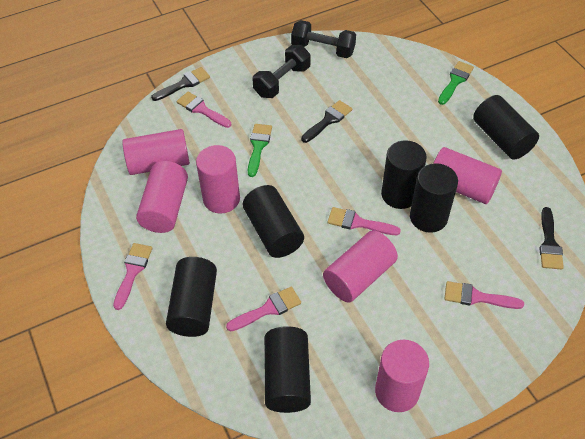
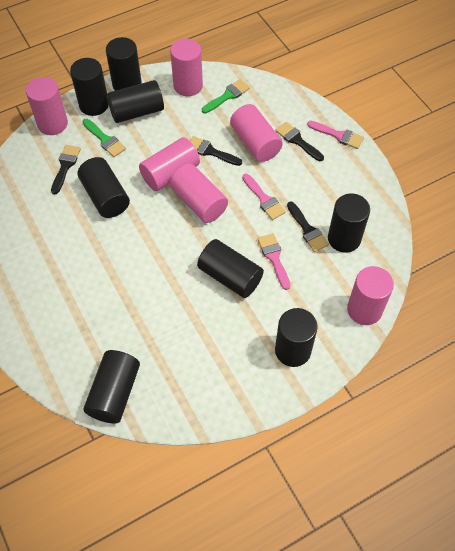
black brush: 3 -> 4
black cylinder: 6 -> 8
black dumbbell: 2 -> 0
pink brush: 5 -> 3

